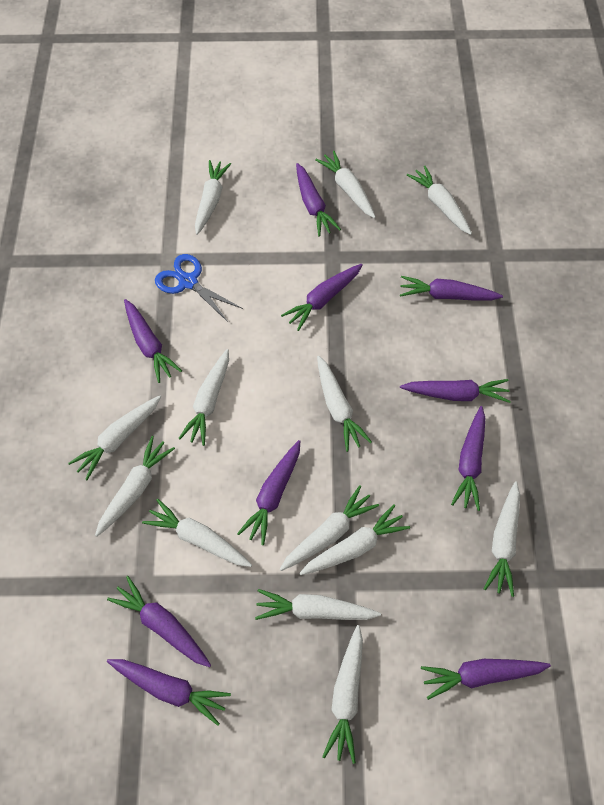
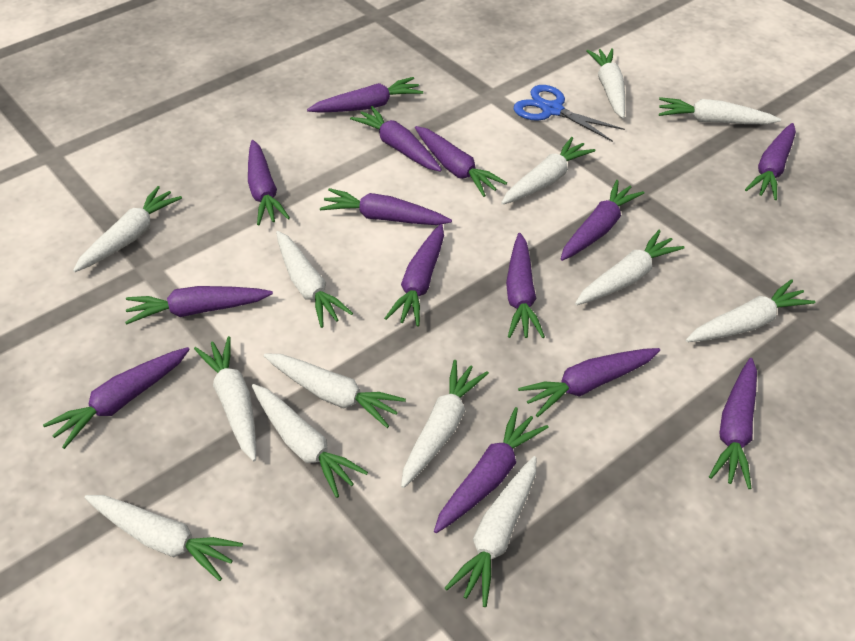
purple carrot: 10 -> 14

